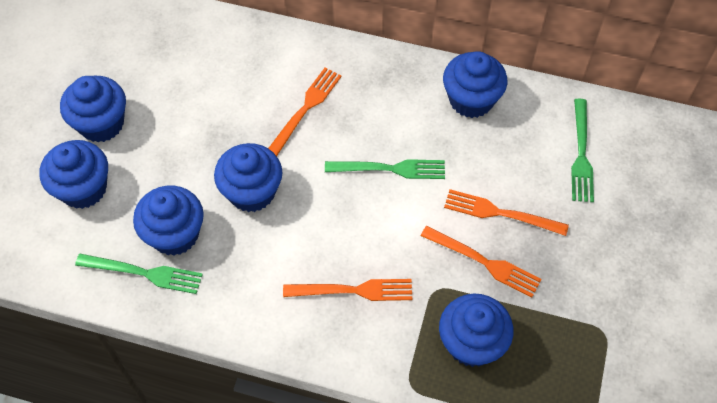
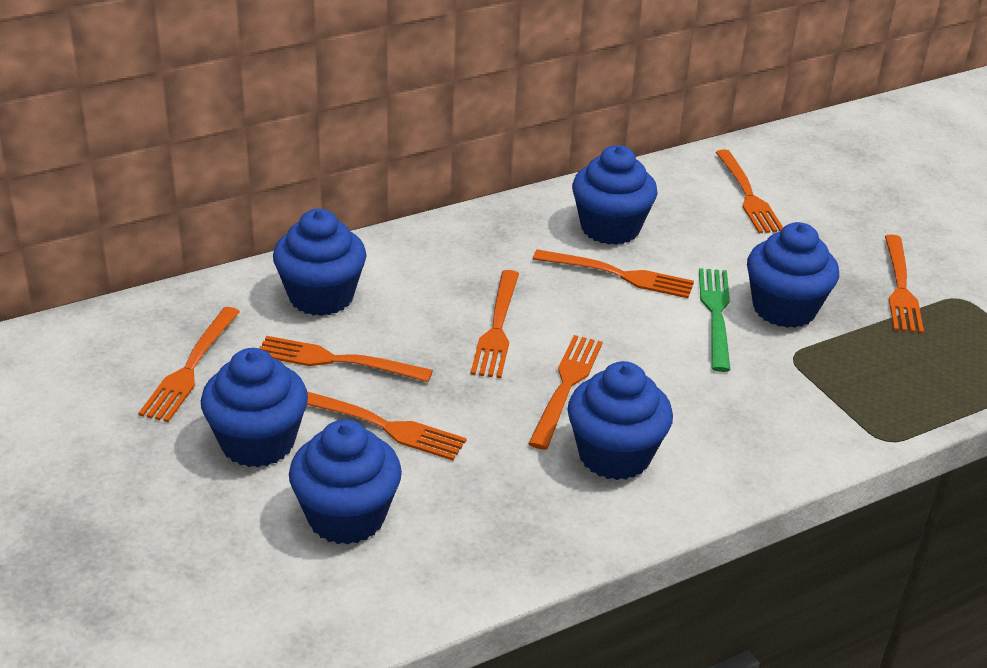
green fork: 3 -> 1
orange fork: 4 -> 8

